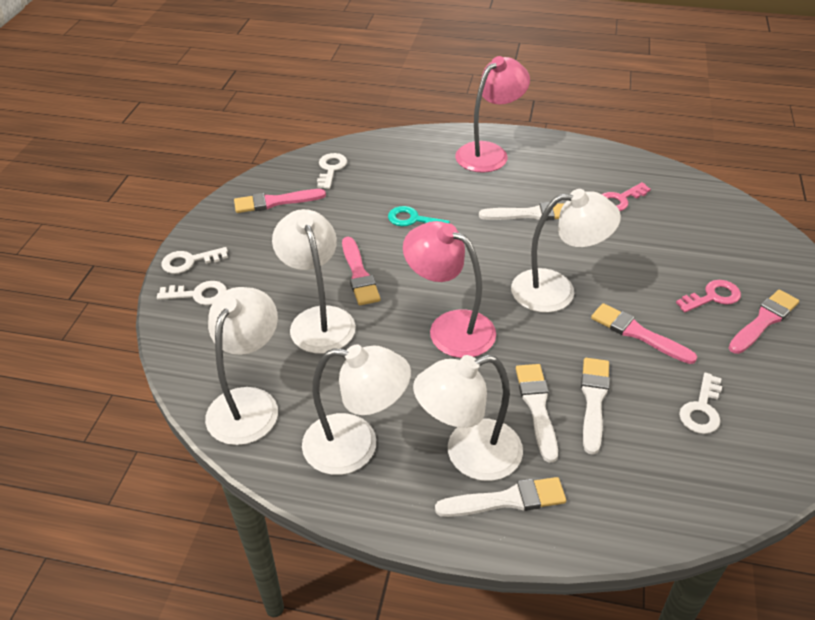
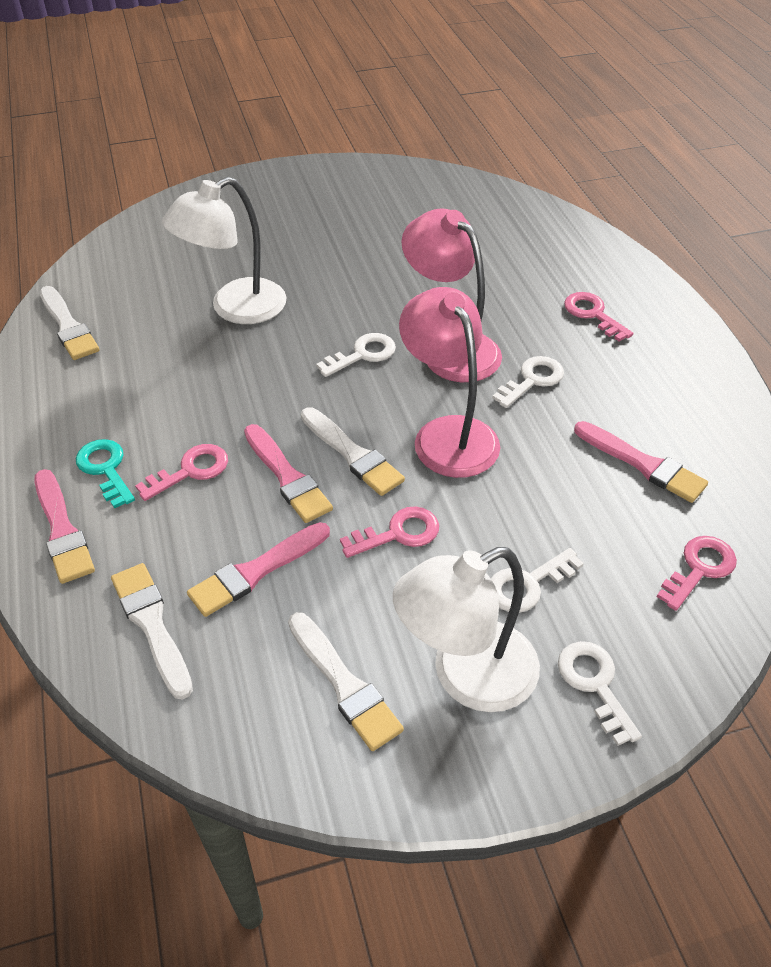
pink key: 2 -> 4
white lamp: 5 -> 2

